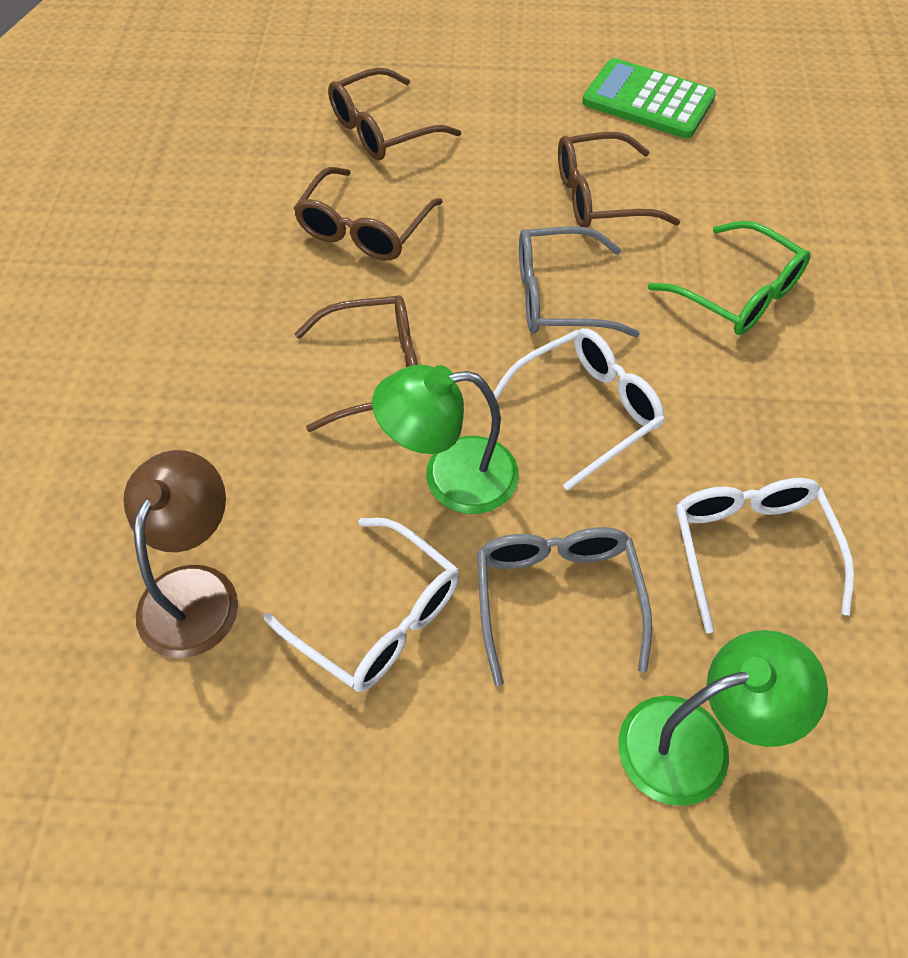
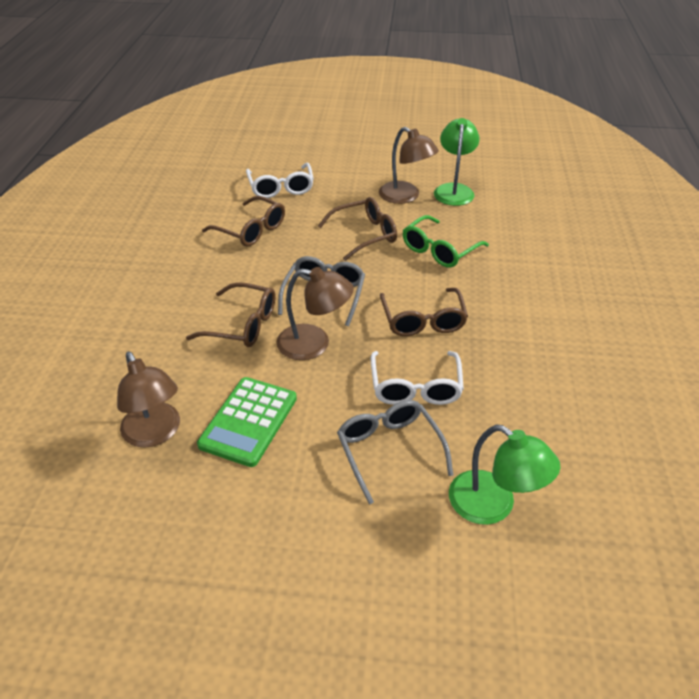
brown lamp: 1 -> 3
white glasses: 3 -> 2

